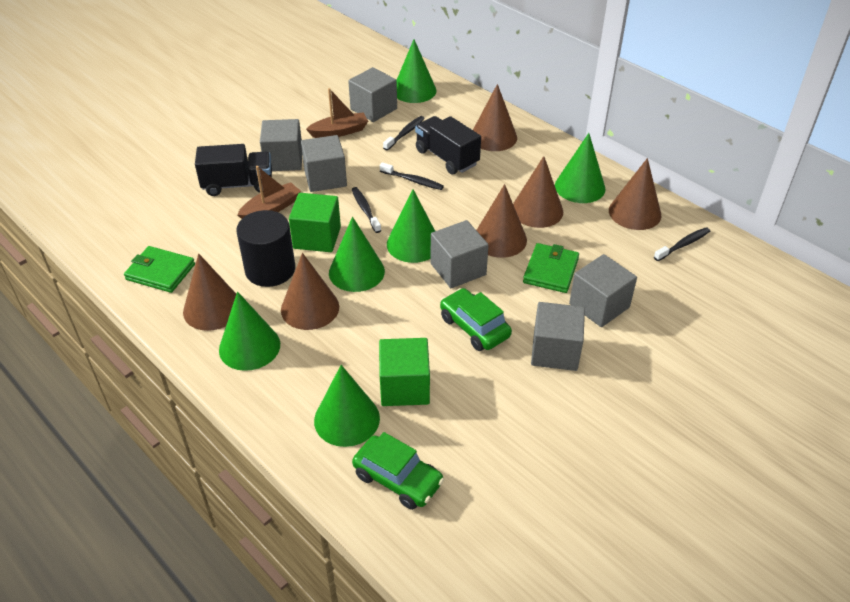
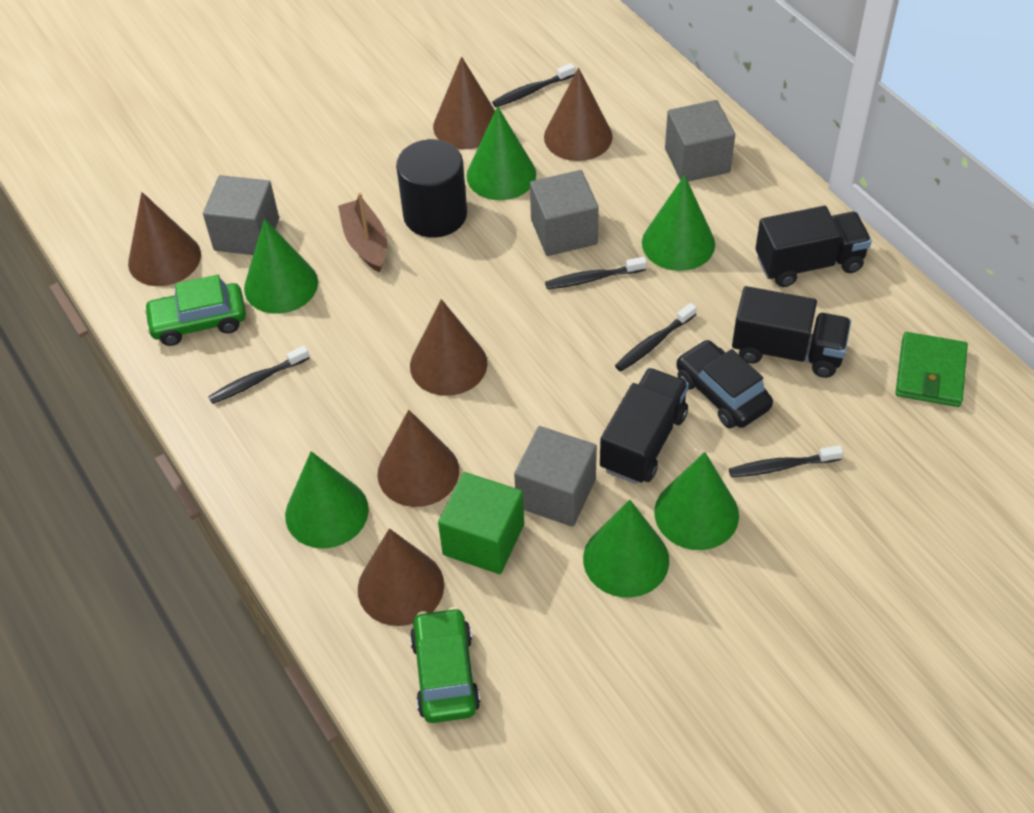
black car: 0 -> 1
black toothbrush: 4 -> 5
black truck: 2 -> 3
brown boat: 2 -> 1
green cube: 2 -> 1
green wallet: 2 -> 1
grey cube: 6 -> 4

